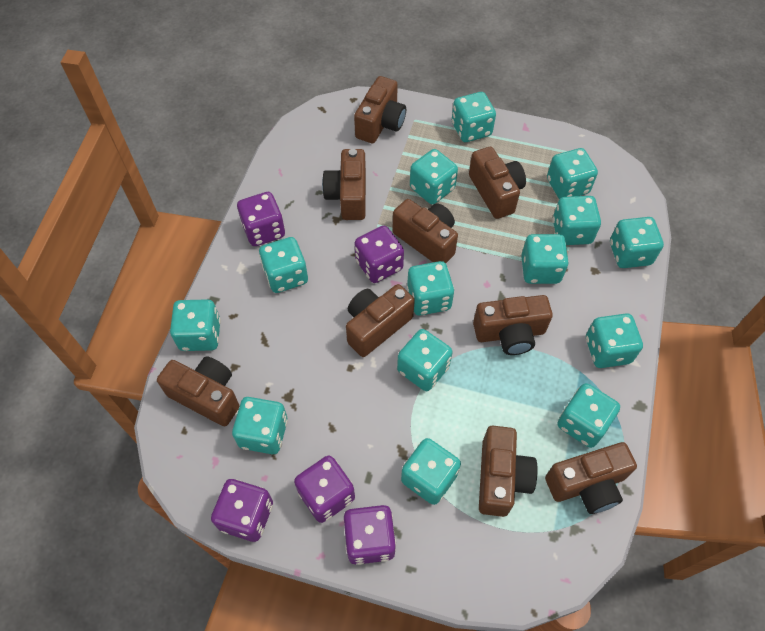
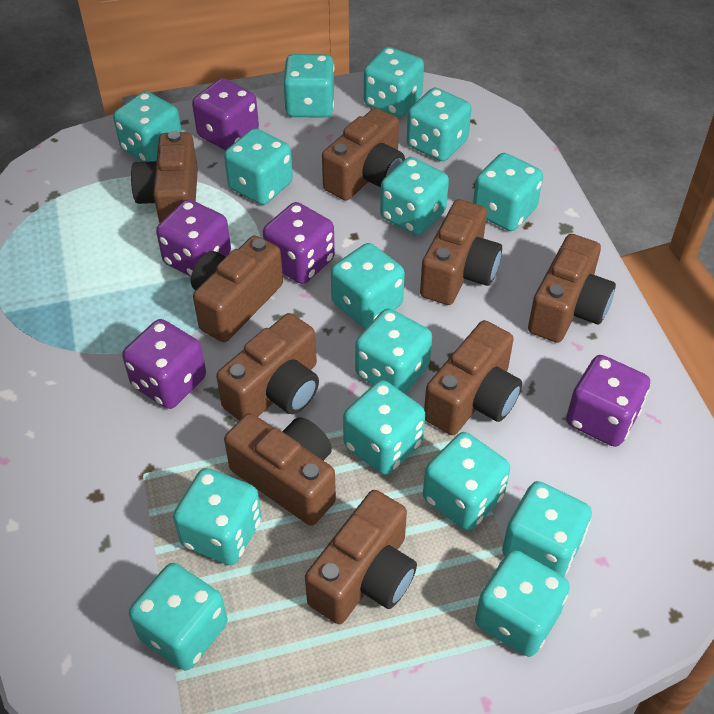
turquoise dice: 14 -> 15

